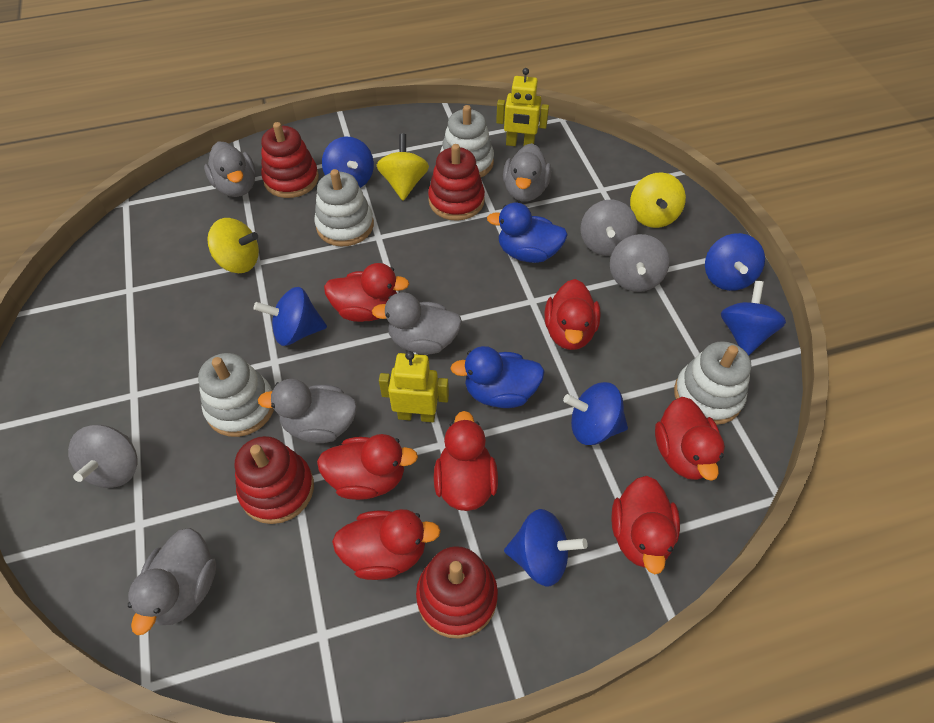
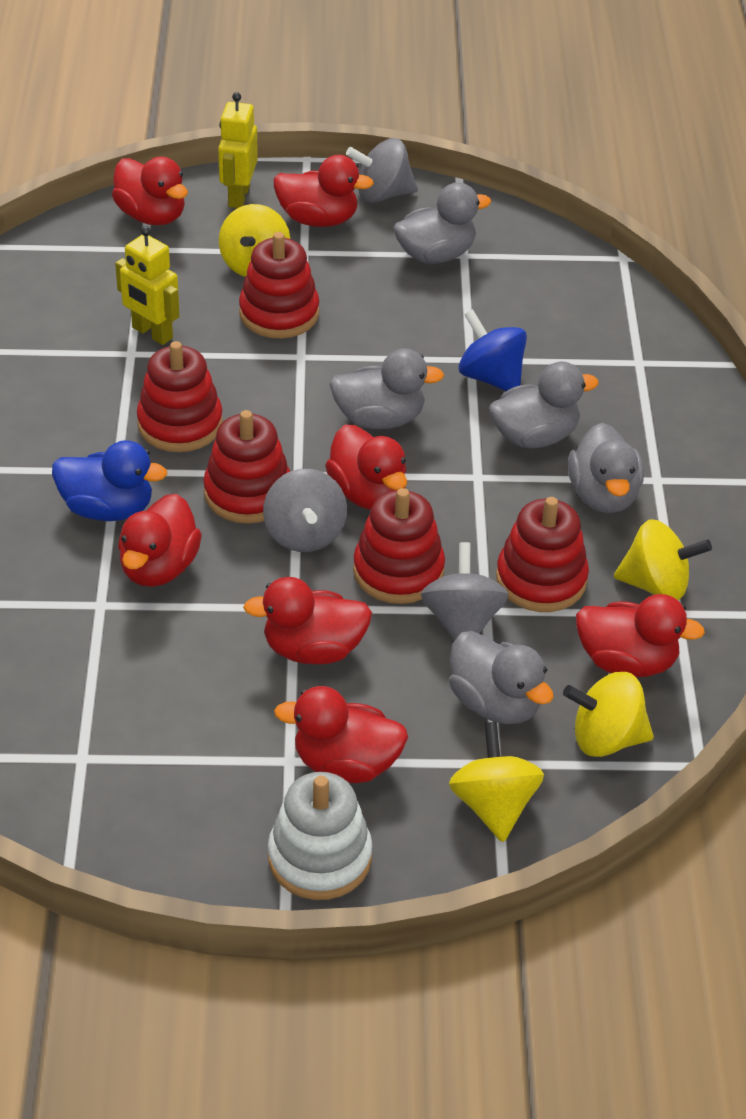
blue duck: 2 -> 1
blue spinning top: 6 -> 1
red stacking toy: 4 -> 5
white stacking toy: 4 -> 1
yellow spinning top: 3 -> 4

